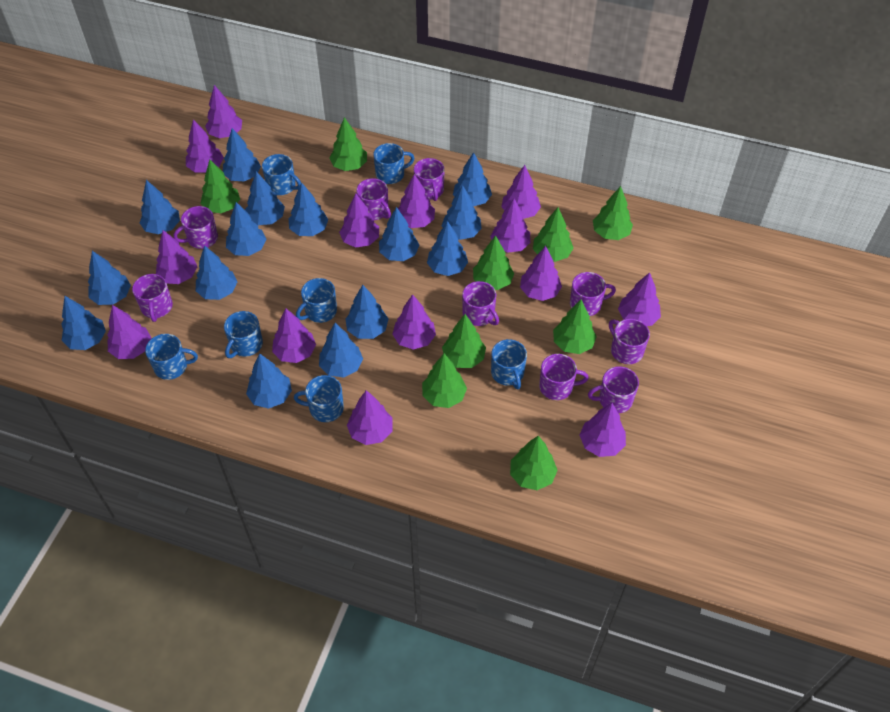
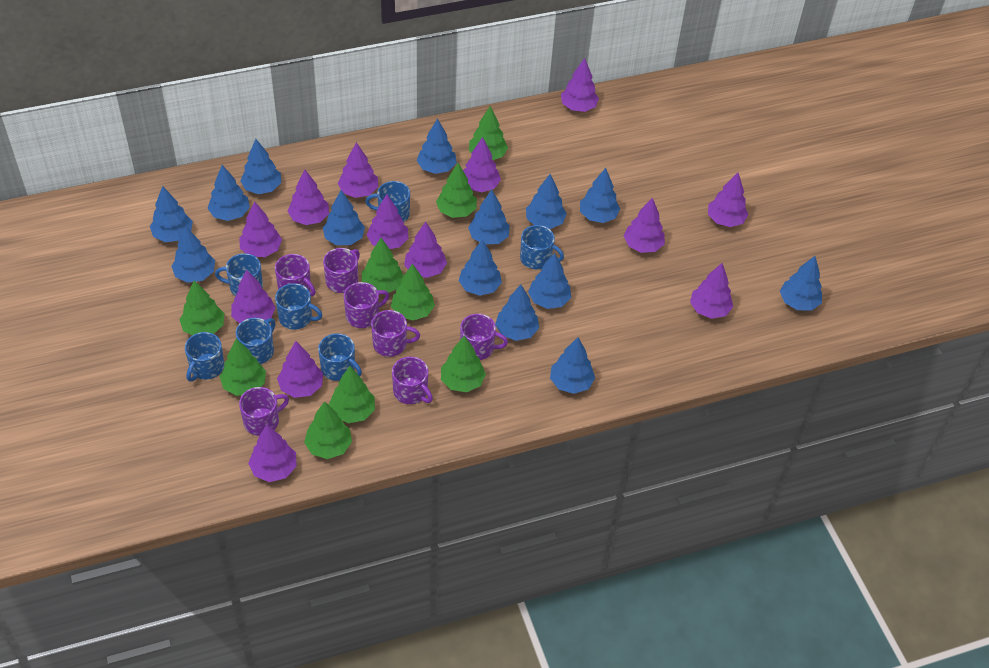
blue tree: 15 -> 14
purple mug: 9 -> 7
purple tree: 14 -> 13

